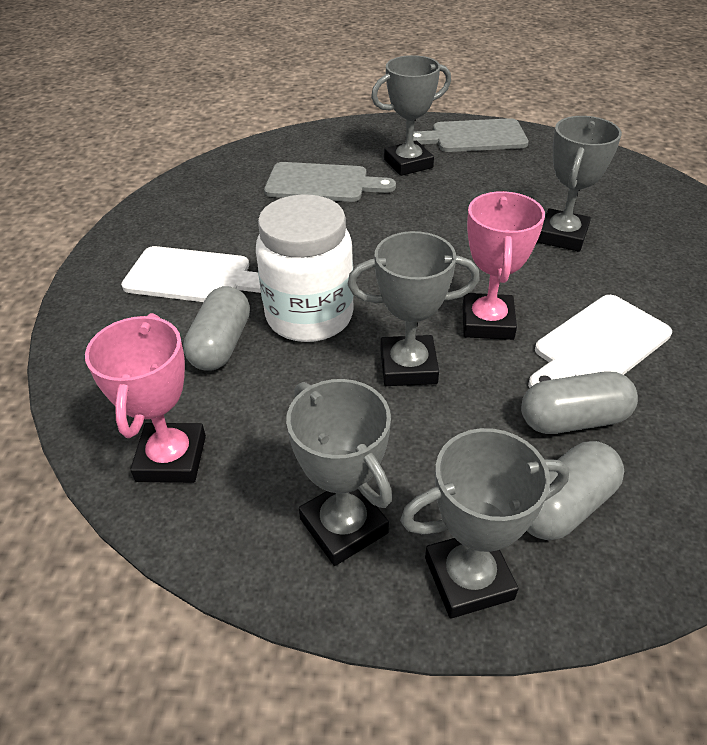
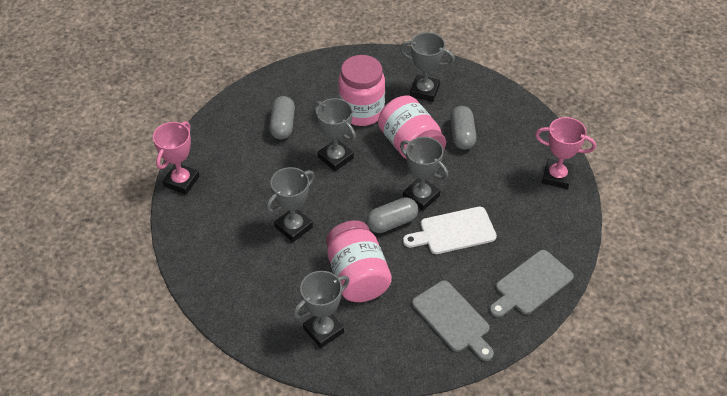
pink jar: 0 -> 3
white cutting board: 2 -> 1
white jar: 1 -> 0

